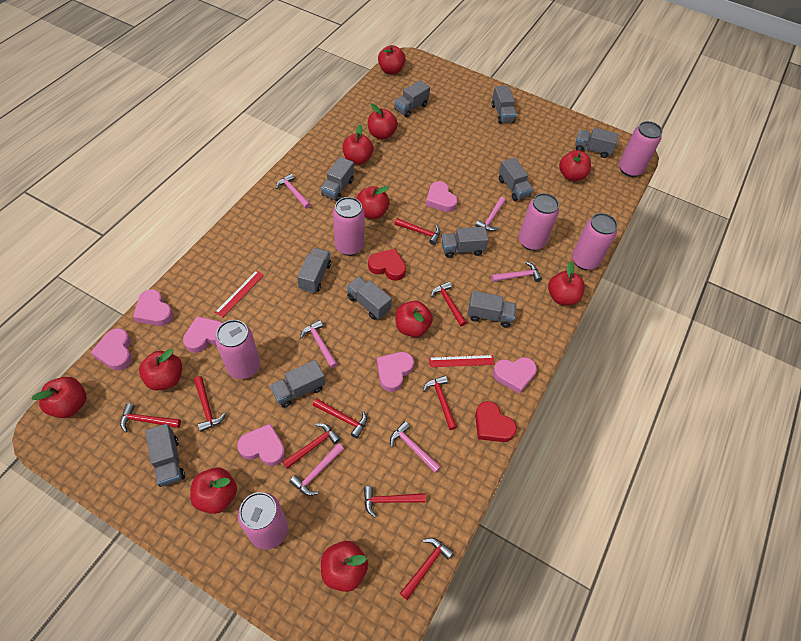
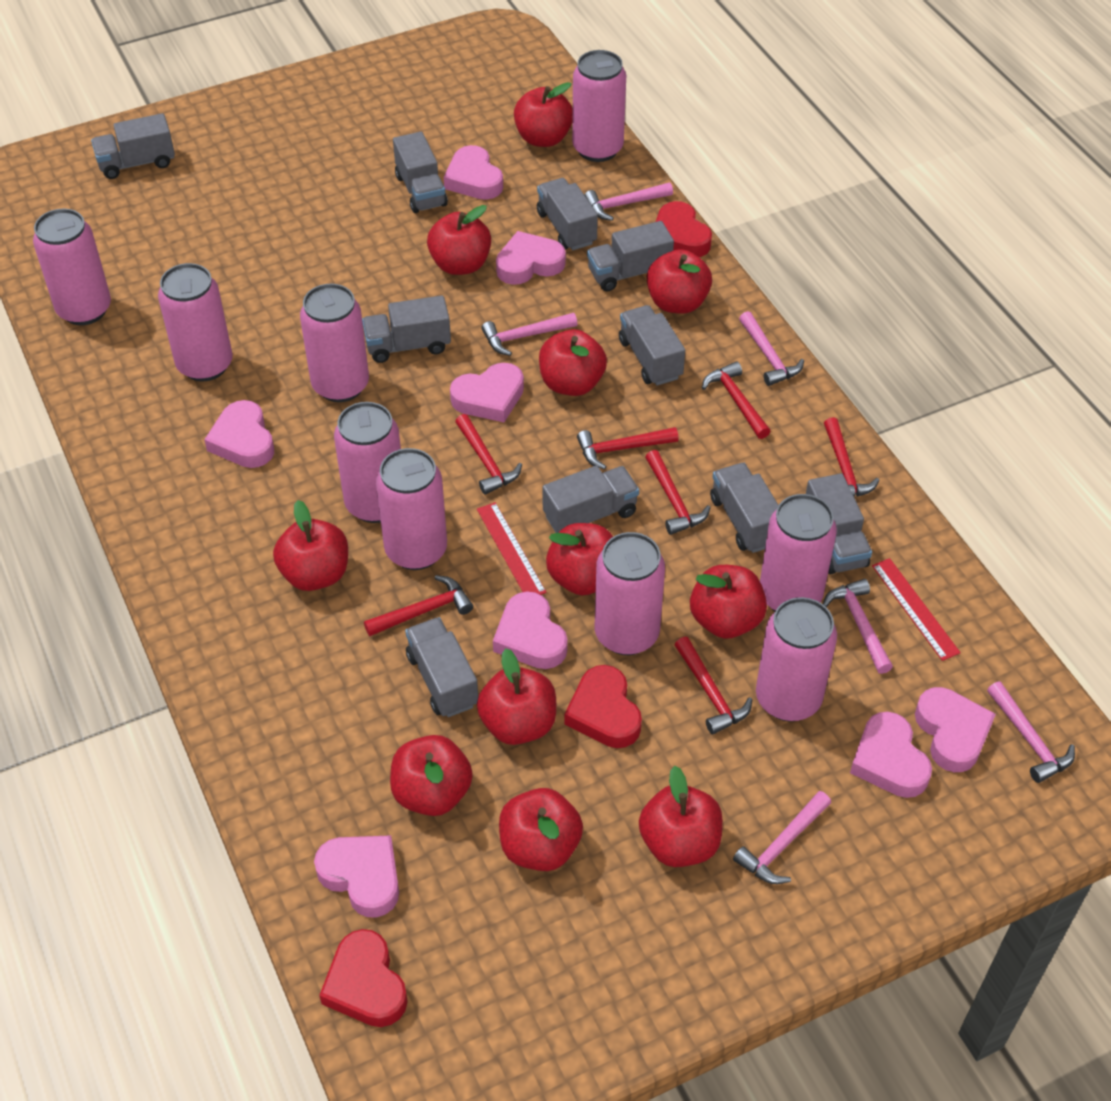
grey truck: 11 -> 10
pink can: 6 -> 9
pink heart: 7 -> 8
red hammer: 9 -> 7
red heart: 2 -> 3

